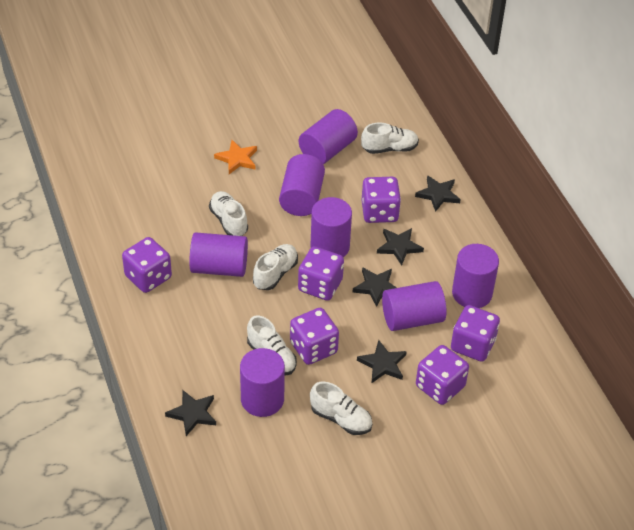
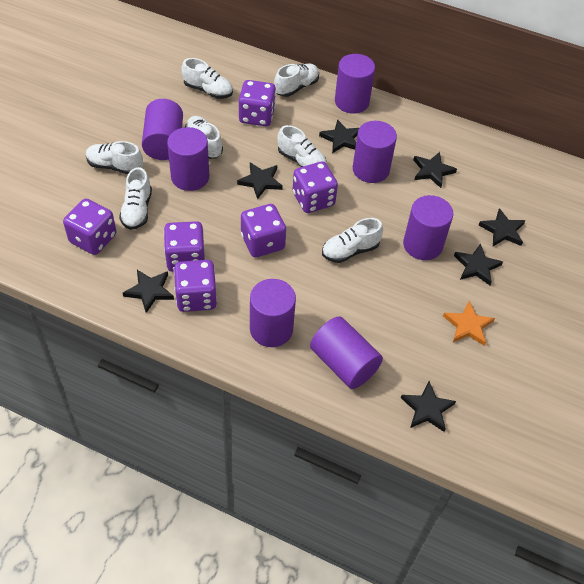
black star: 5 -> 7
white shoe: 5 -> 7

